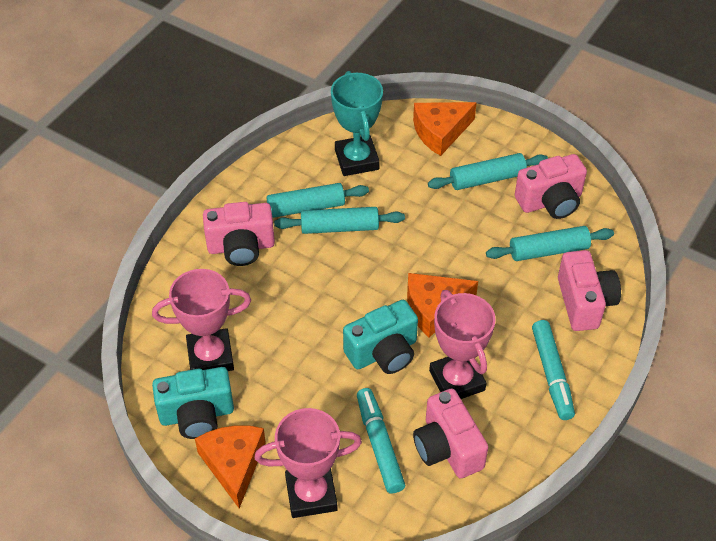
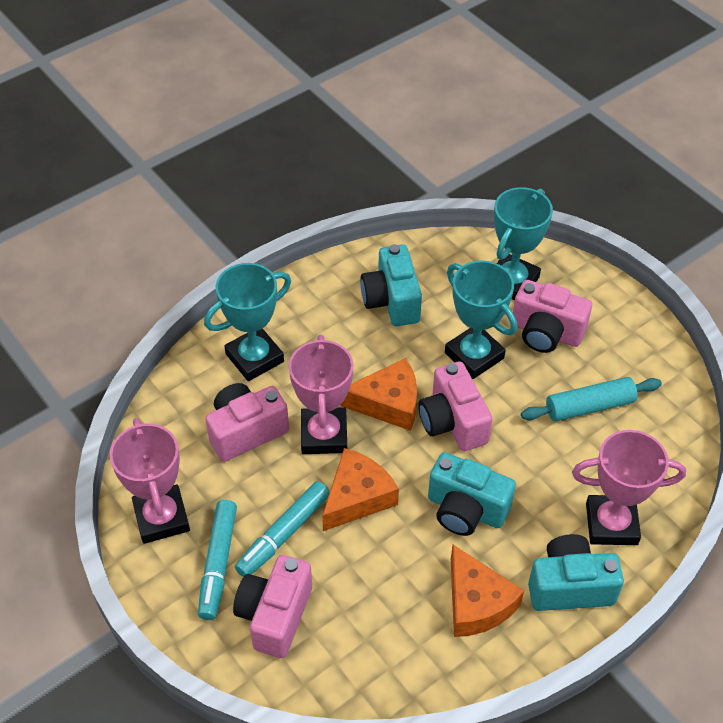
turquoise camera: 2 -> 3
turquoise rolling pin: 4 -> 1
turquoise trophy: 1 -> 3

